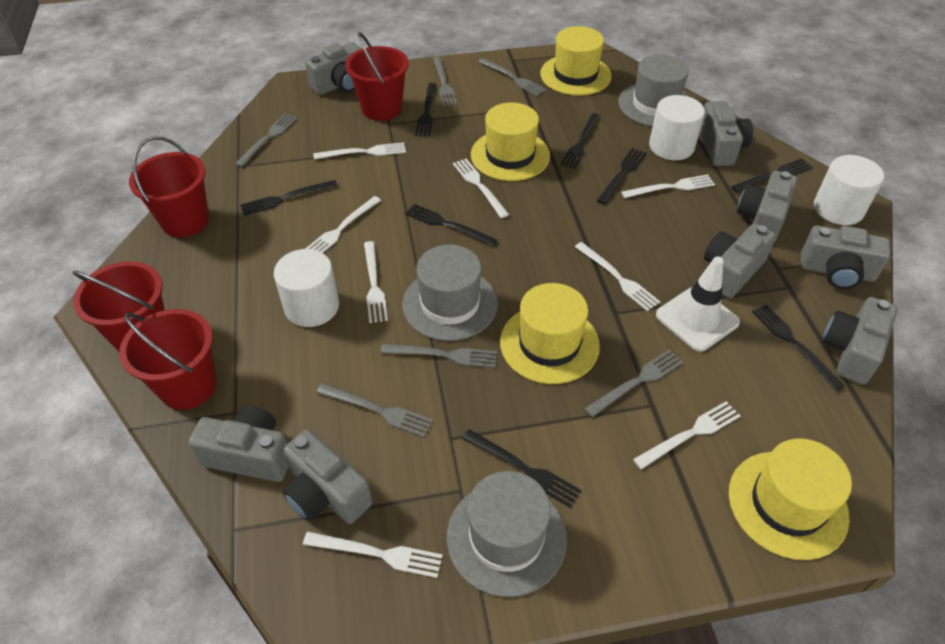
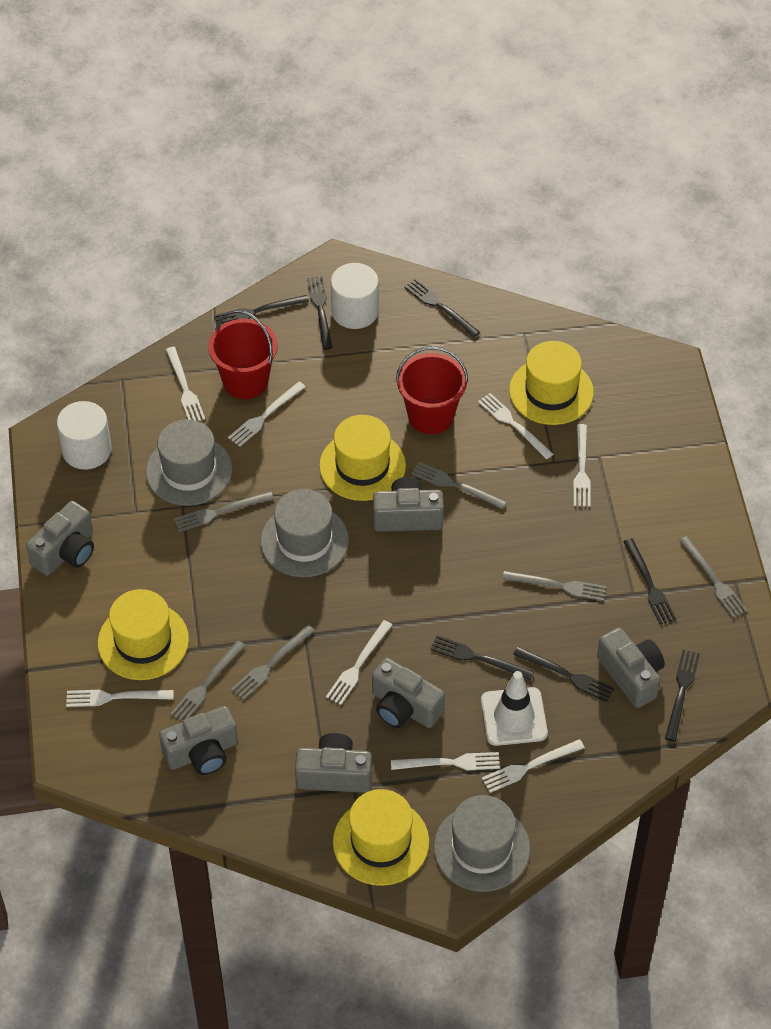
black fork: 8 -> 7
grey camera: 8 -> 6
red bucket: 4 -> 2
white cylinder: 3 -> 2

